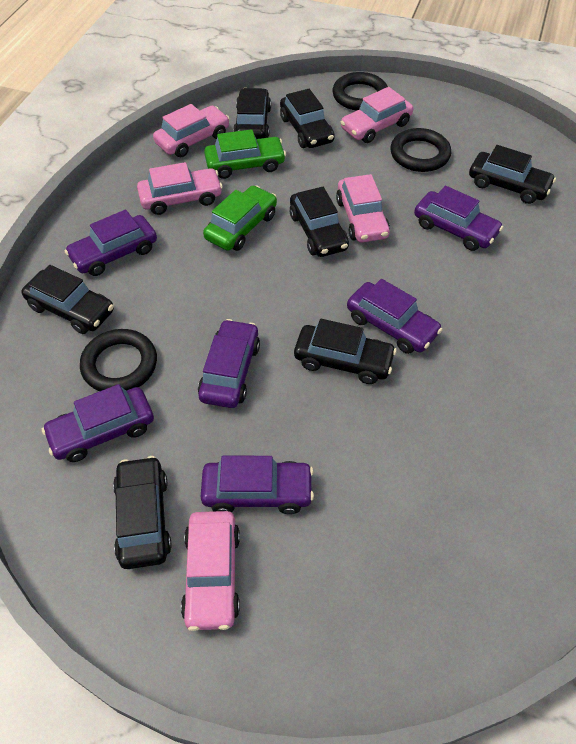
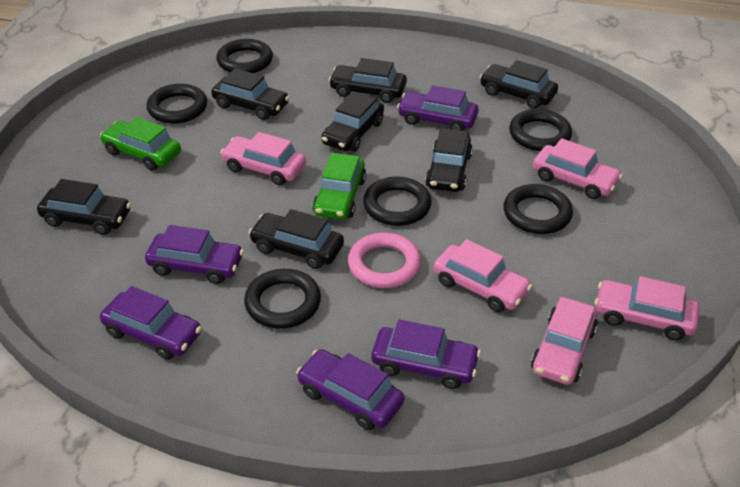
black ring: 3 -> 6
pink ring: 0 -> 1
purple car: 6 -> 5

